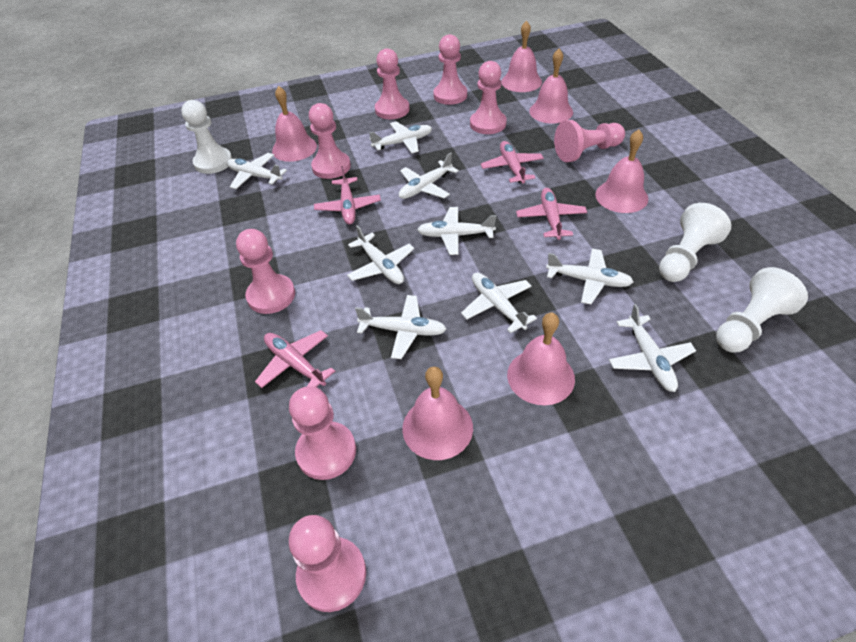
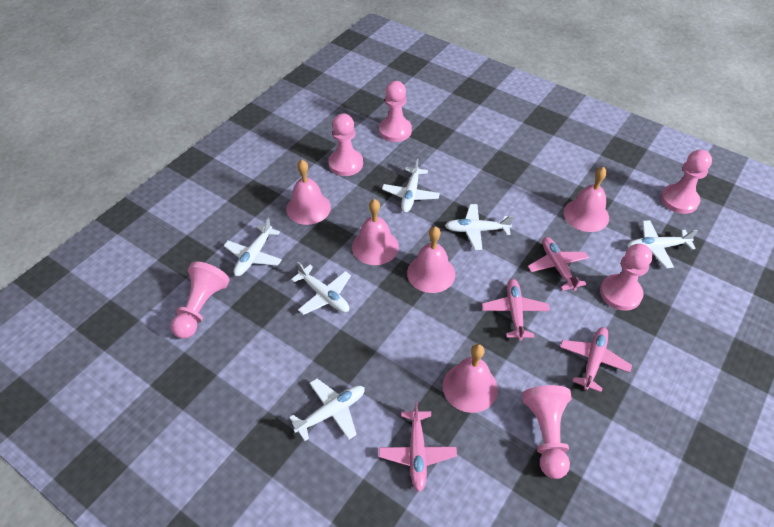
pink bell: 6 -> 5
pink pawn: 8 -> 6
white pawn: 3 -> 0
white plane: 9 -> 6

